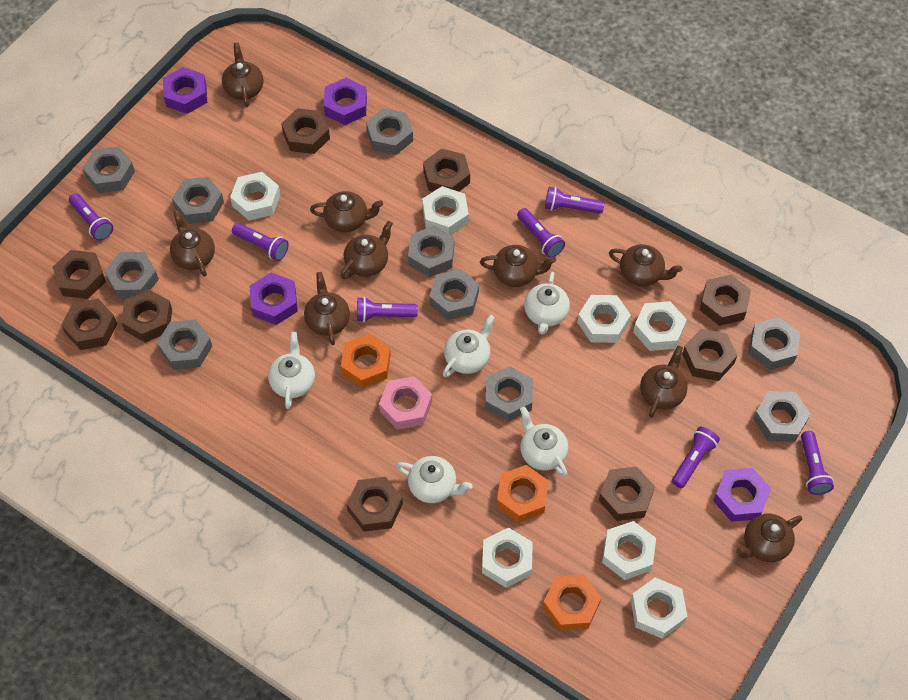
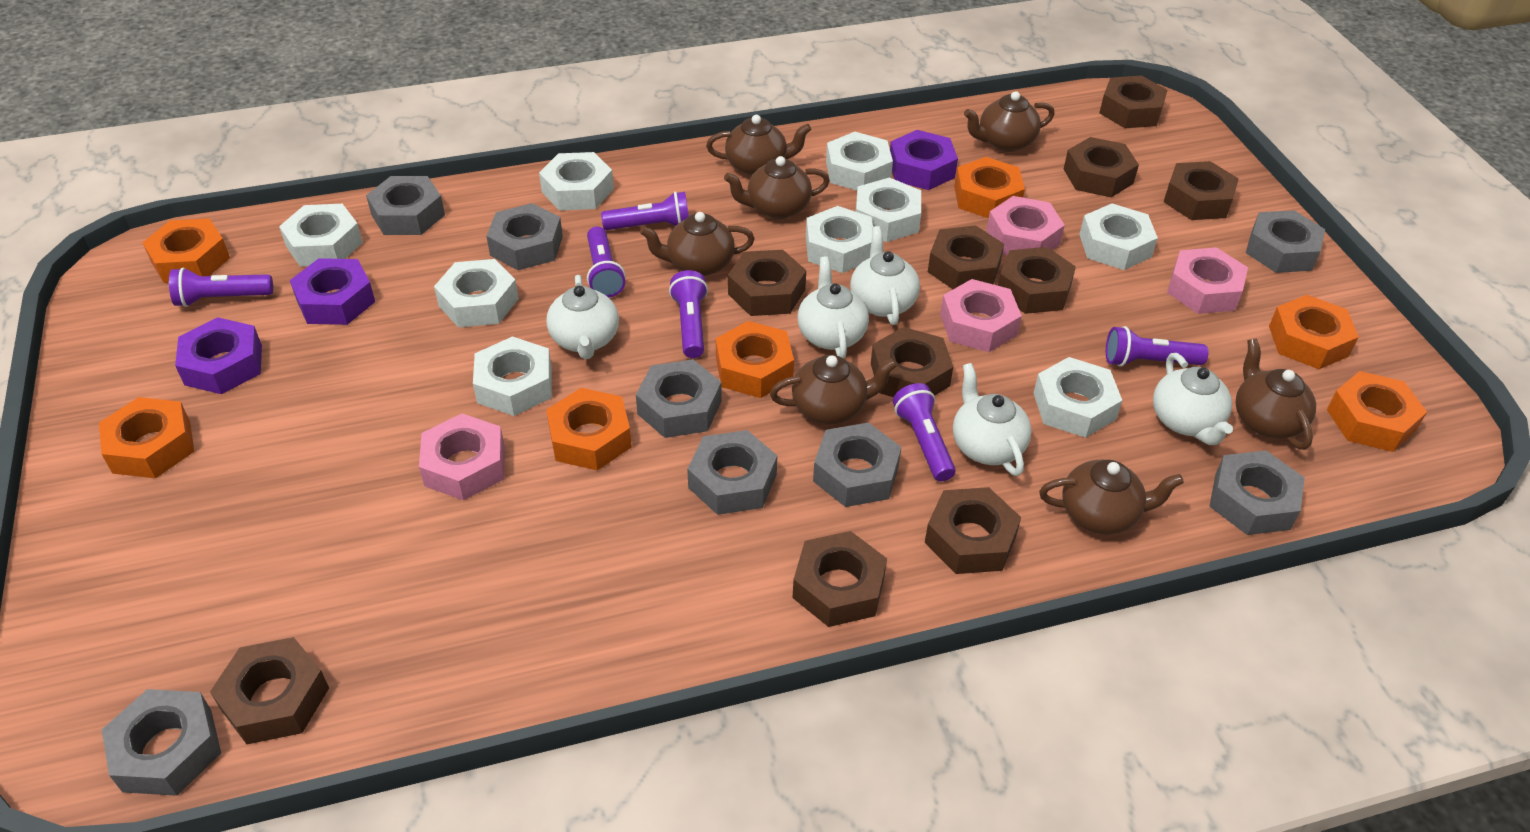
brown nut: 9 -> 10
brown teapot: 9 -> 7
grey nut: 10 -> 8
orange nut: 3 -> 7
pink nut: 1 -> 4
purple flashlight: 7 -> 6
purple nut: 4 -> 3
white nut: 7 -> 9

